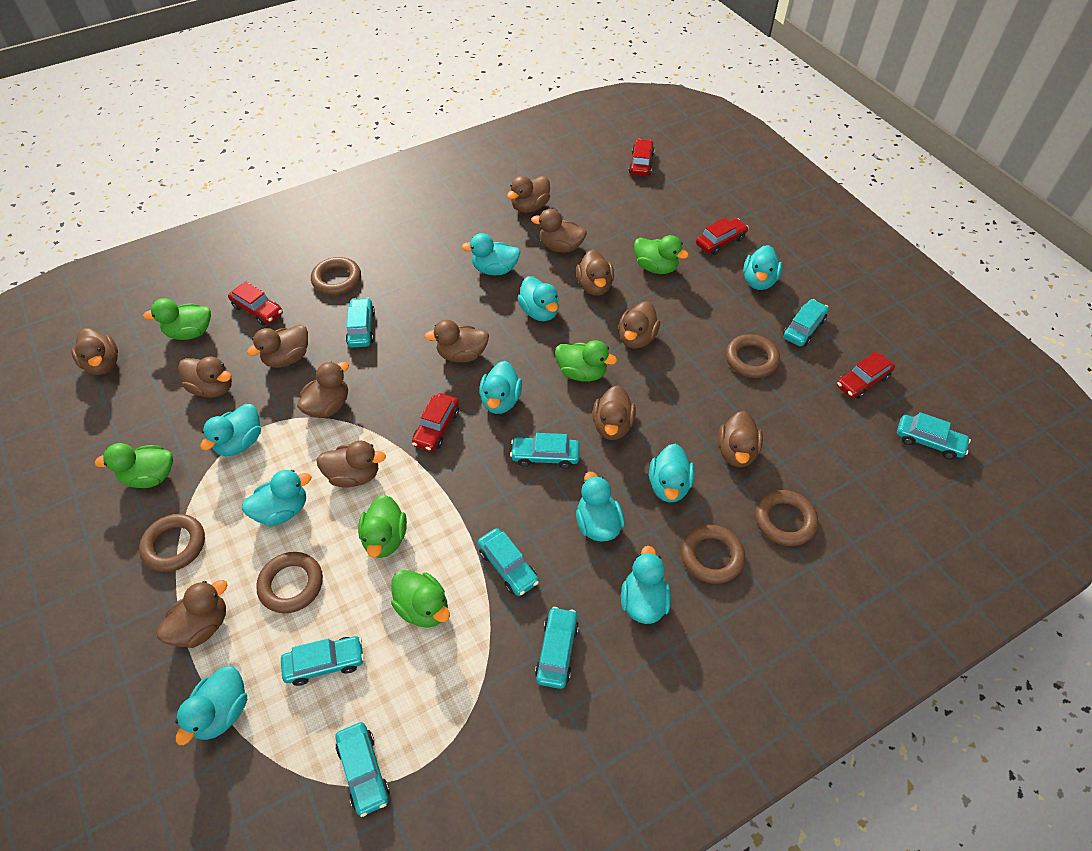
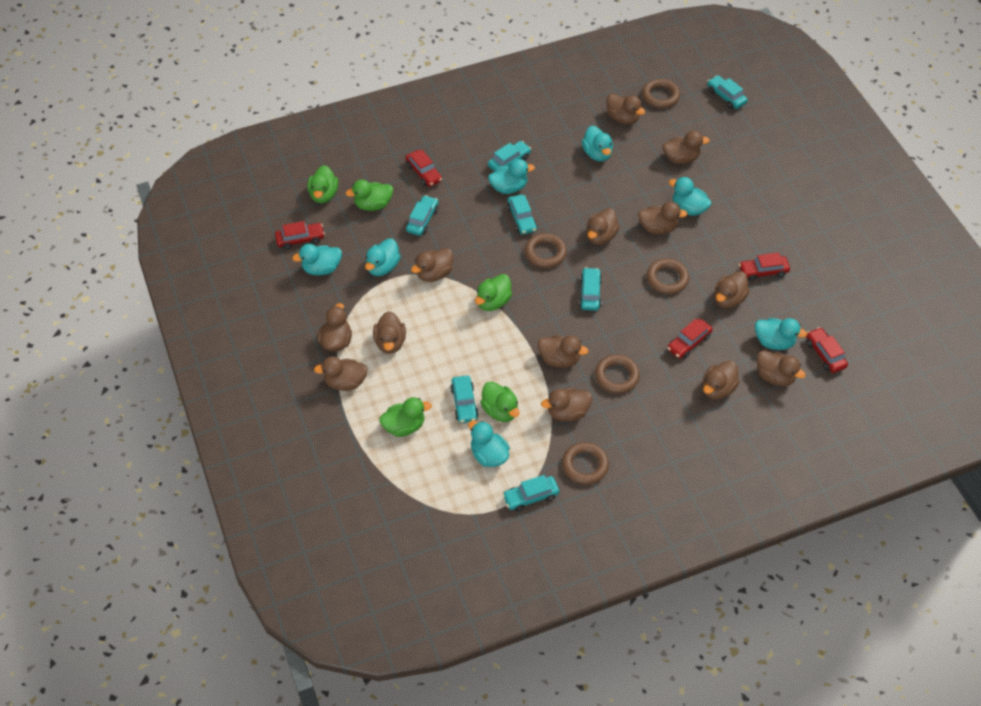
brown ring: 6 -> 5
green duck: 6 -> 5
turquoise car: 8 -> 7
turquoise duck: 10 -> 7

